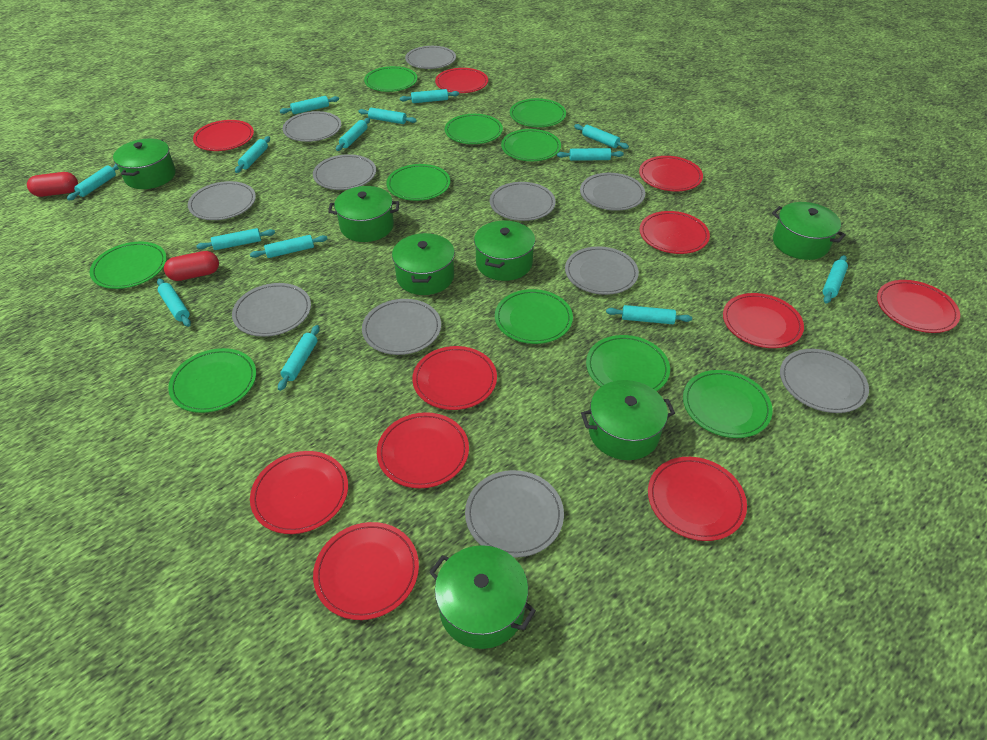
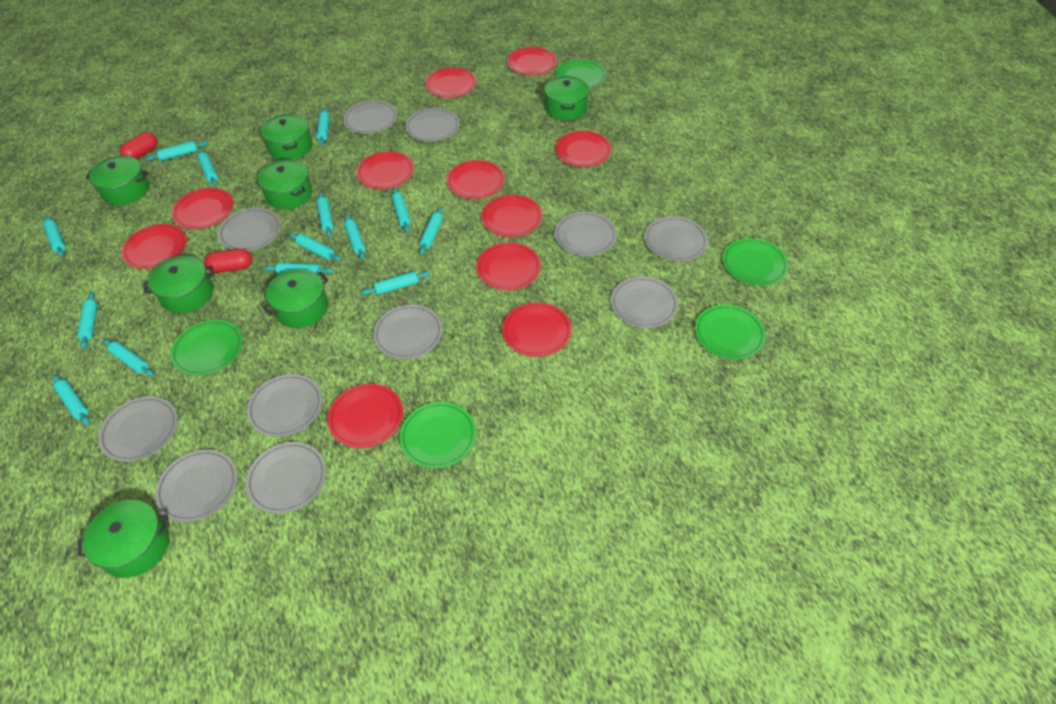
green plate: 10 -> 5

